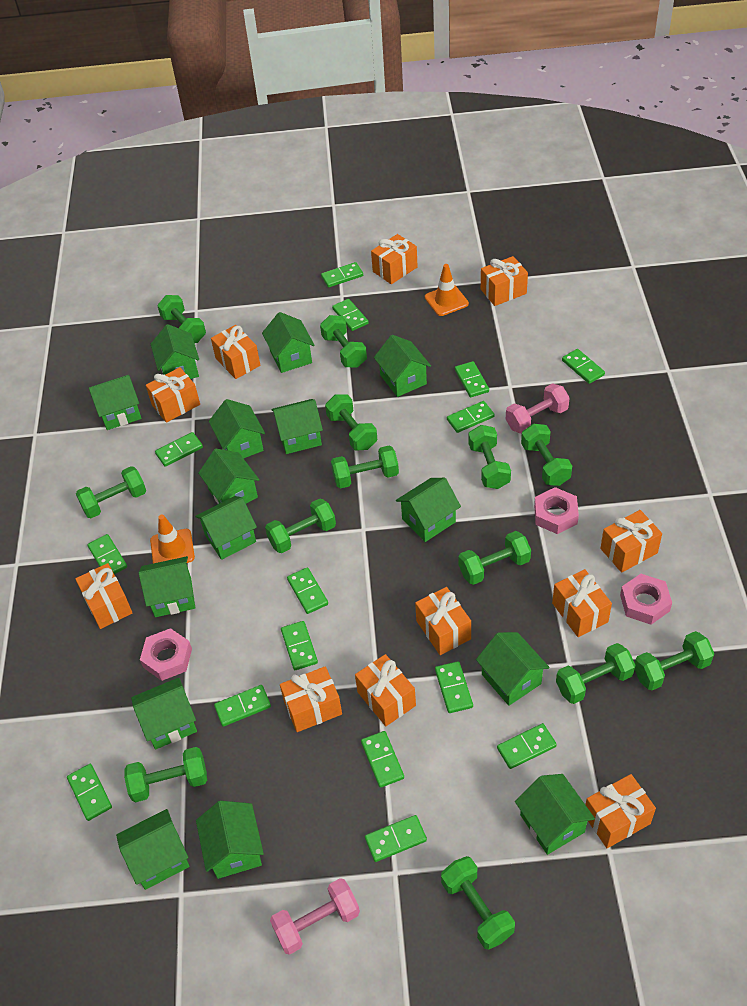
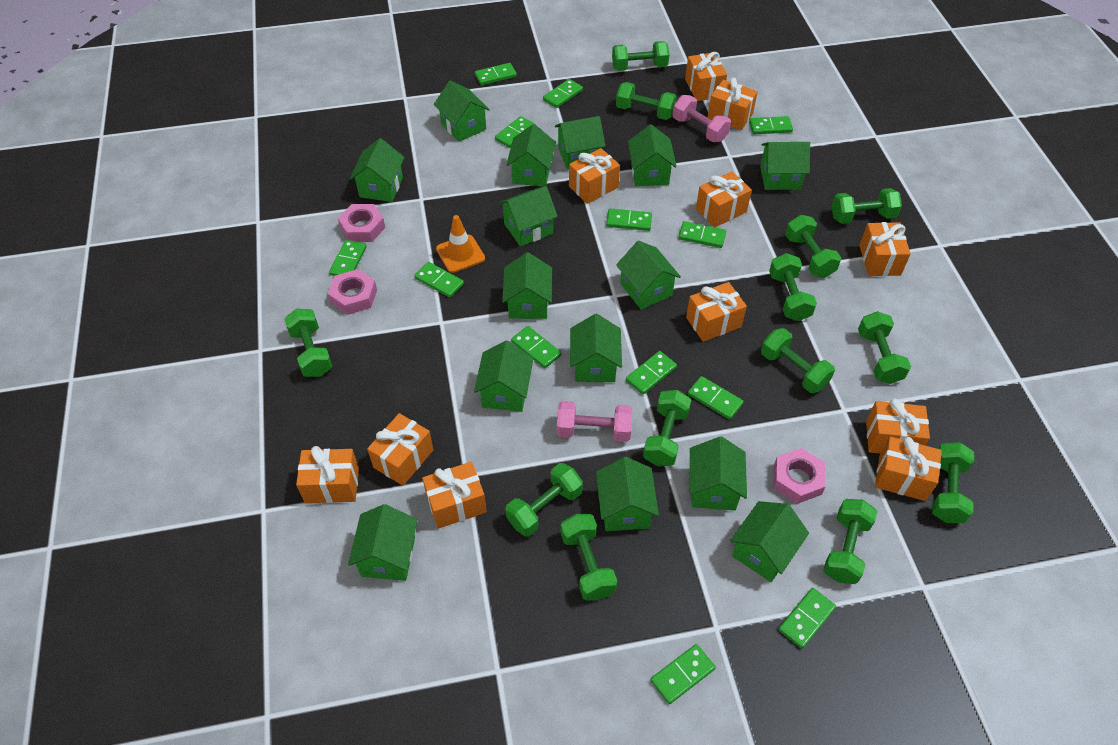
green domino: 15 -> 13
orange traffic cone: 2 -> 1

